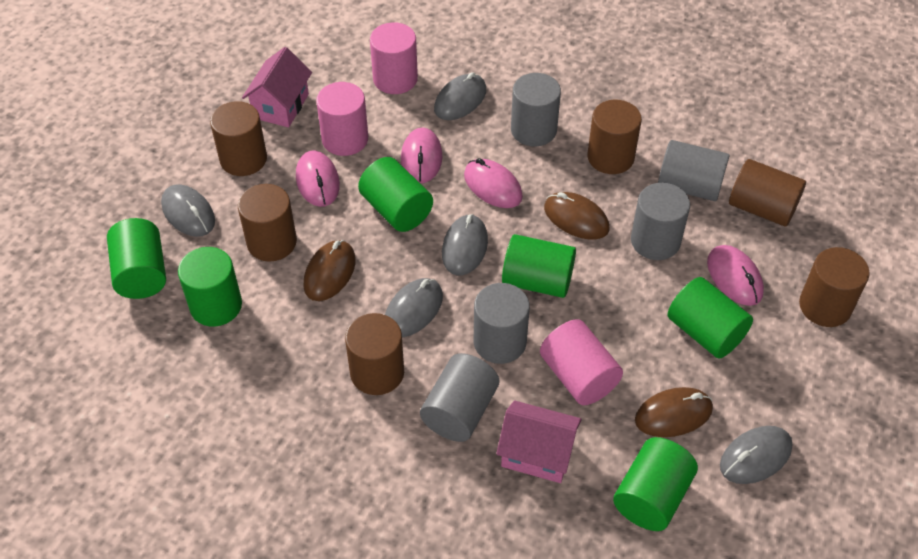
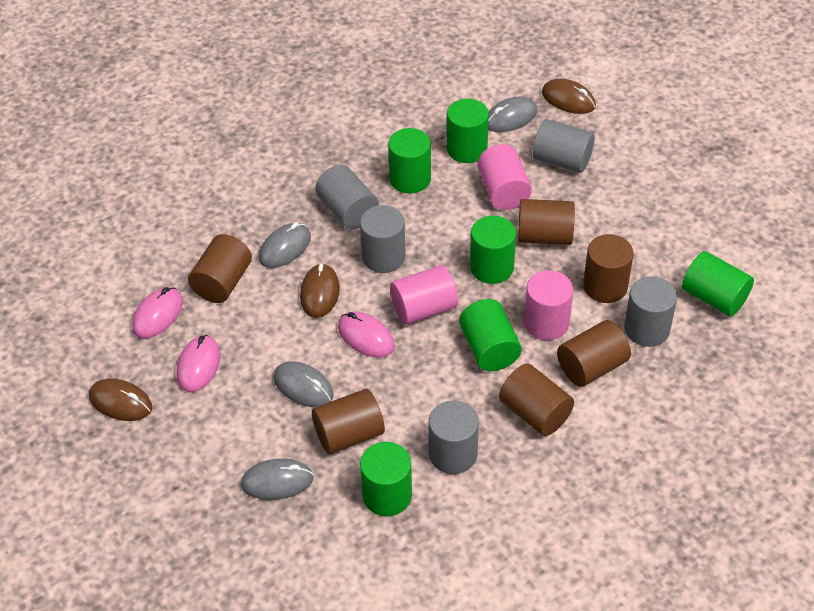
grey mouse: 5 -> 4
pink house: 2 -> 0
pink mouse: 4 -> 3

